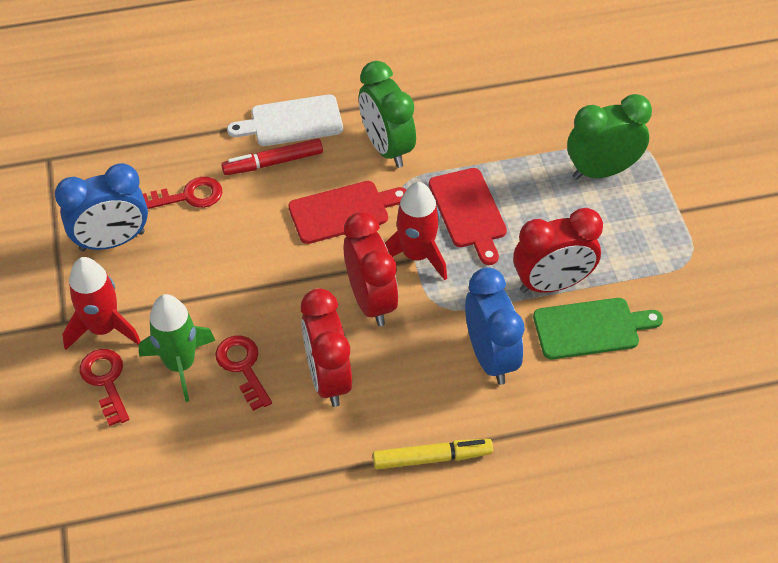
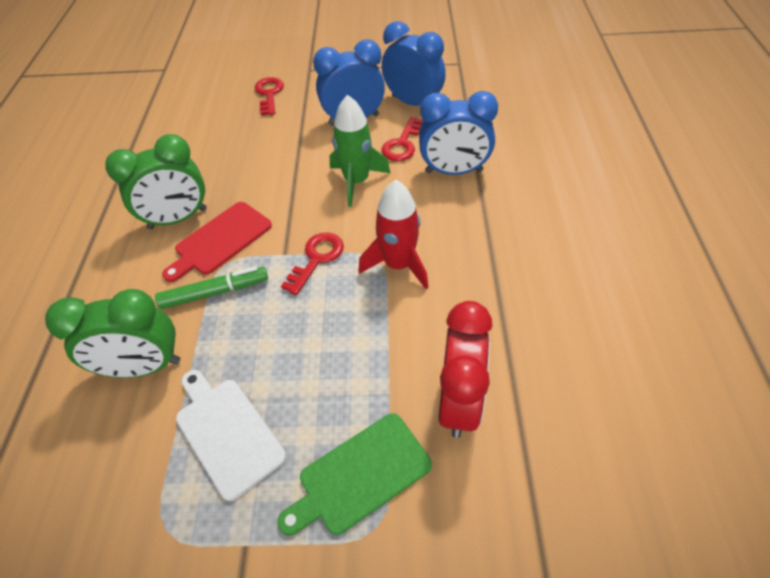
blue clock: 2 -> 3
green marker: 0 -> 1
red clock: 3 -> 1
red cutting board: 2 -> 1
red marker: 1 -> 0
red rocket: 2 -> 1
yellow marker: 1 -> 0

